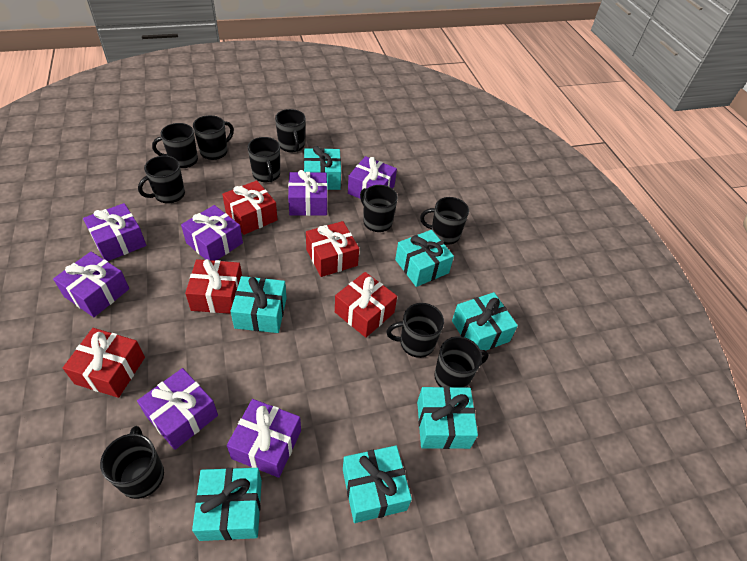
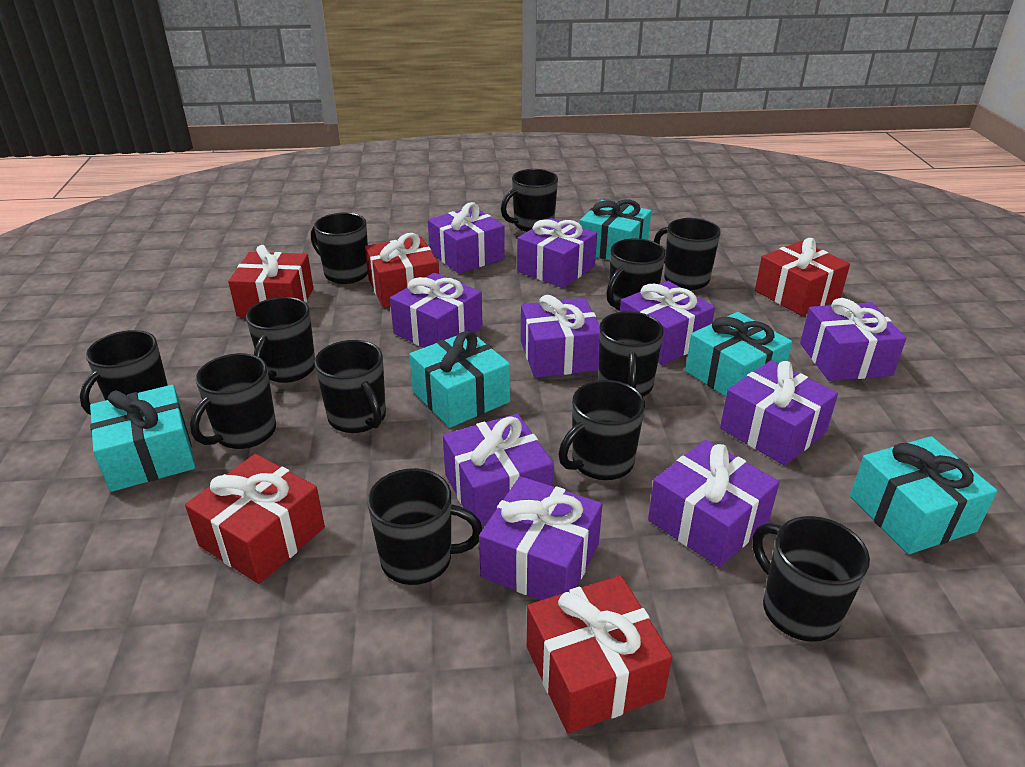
black mug: 10 -> 12
purple gift: 7 -> 10
turquoise gift: 7 -> 5

